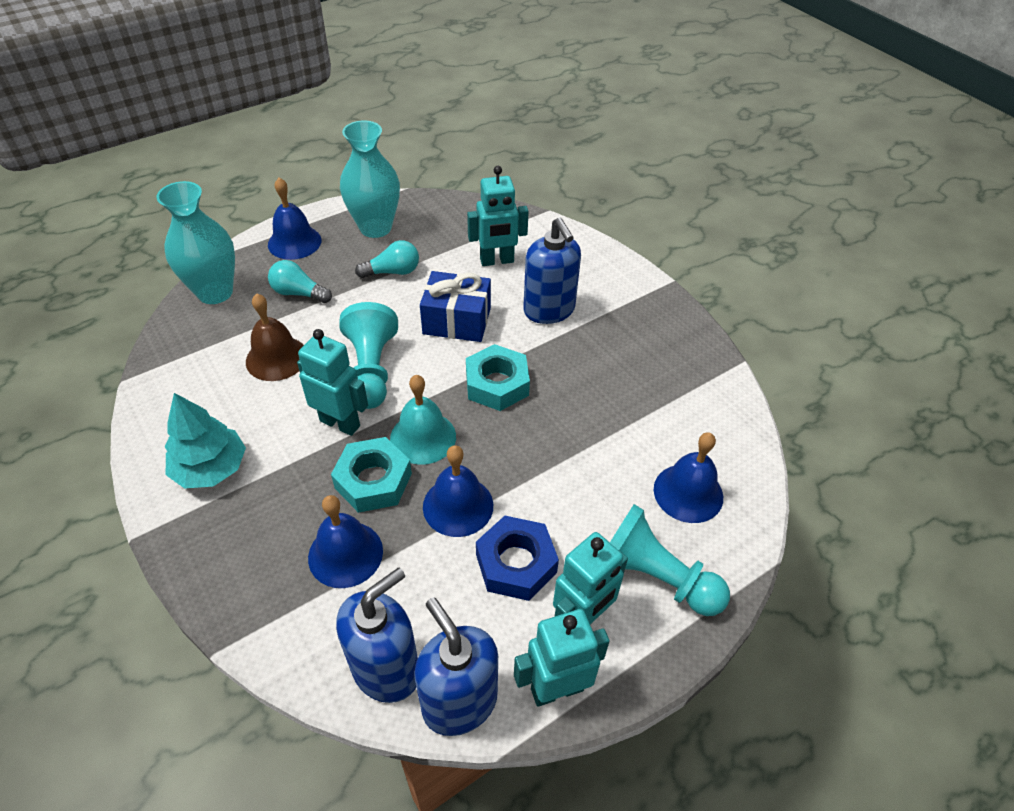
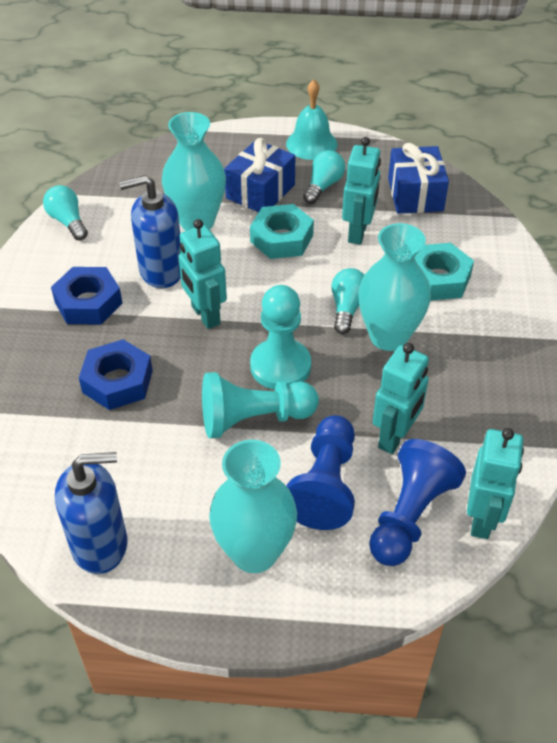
blue bell: 4 -> 0
blue gift: 1 -> 2
blue nut: 1 -> 2
blue pawn: 0 -> 2
blue soap dispenser: 3 -> 2
brown bell: 1 -> 0
turquoise light bulb: 2 -> 3
turquoise tree: 1 -> 0
turquoise vase: 2 -> 3

